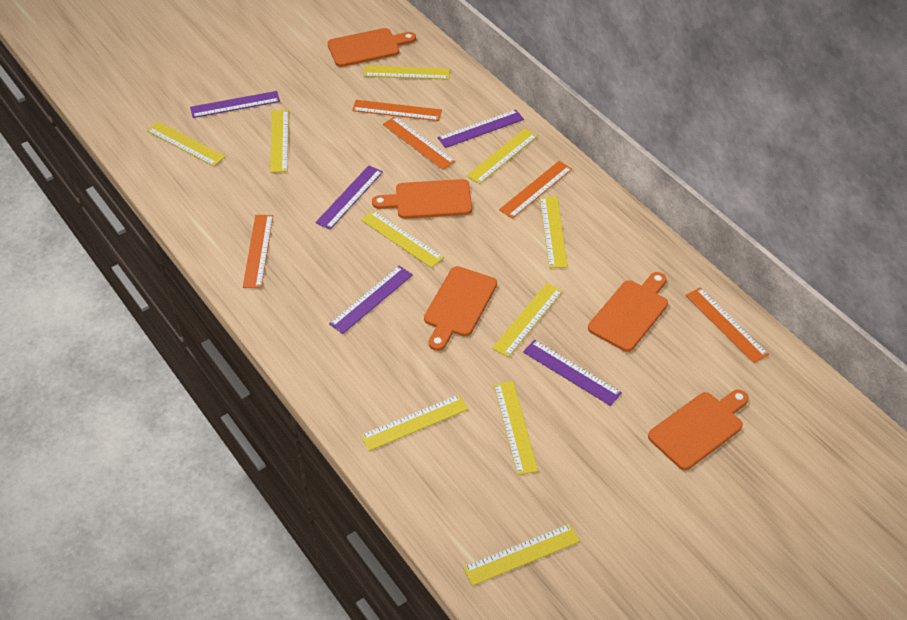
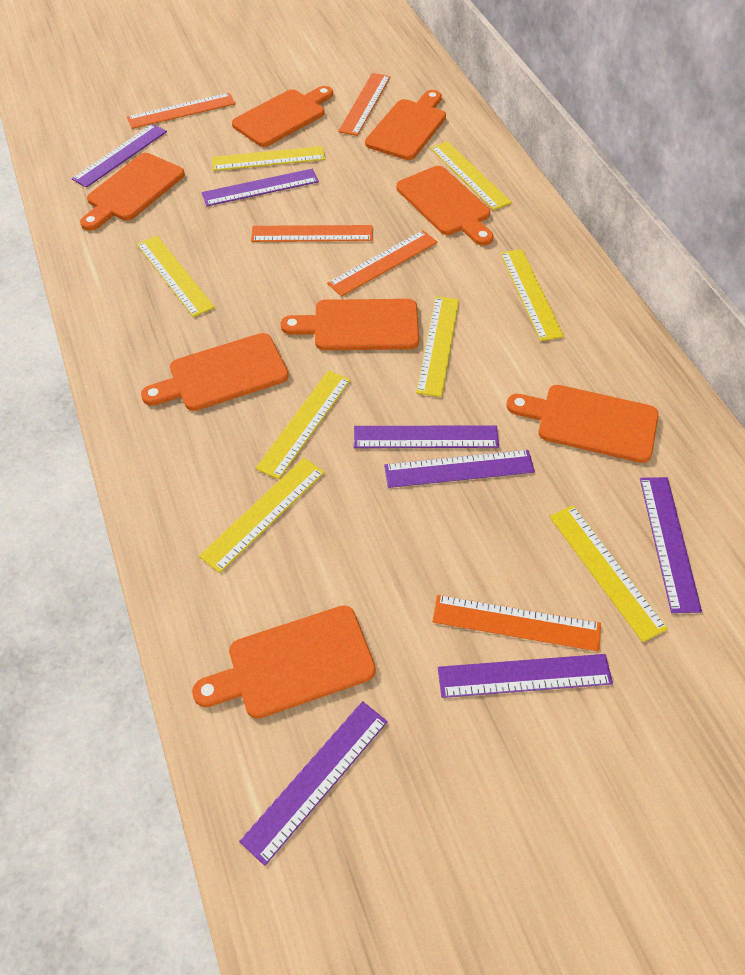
orange cutting board: 5 -> 8
purple ruler: 5 -> 7
yellow ruler: 10 -> 8

